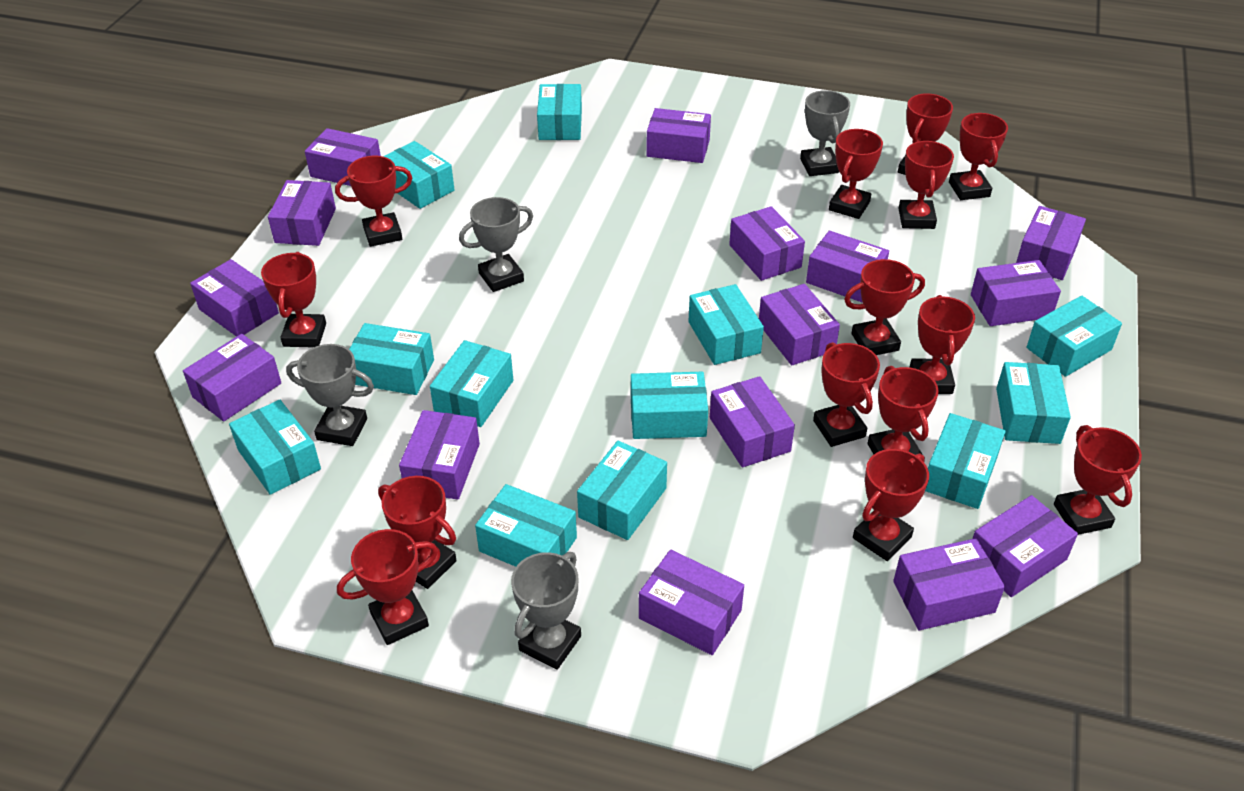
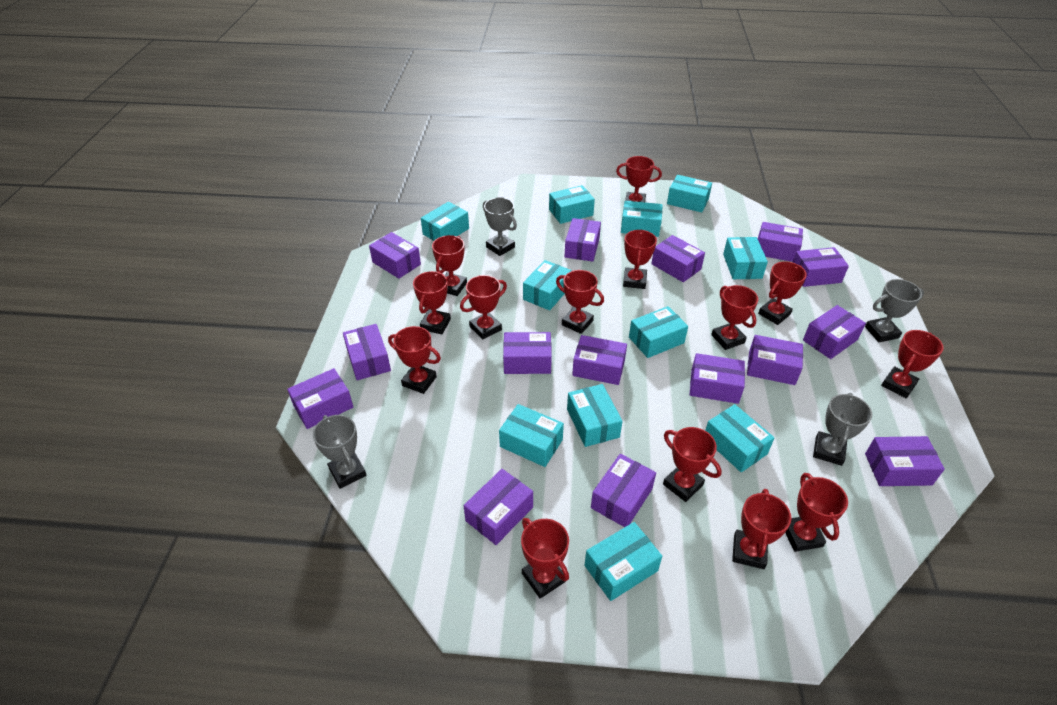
turquoise box: 12 -> 11

